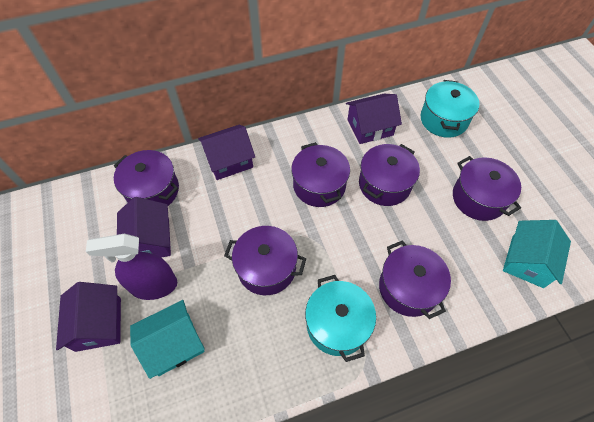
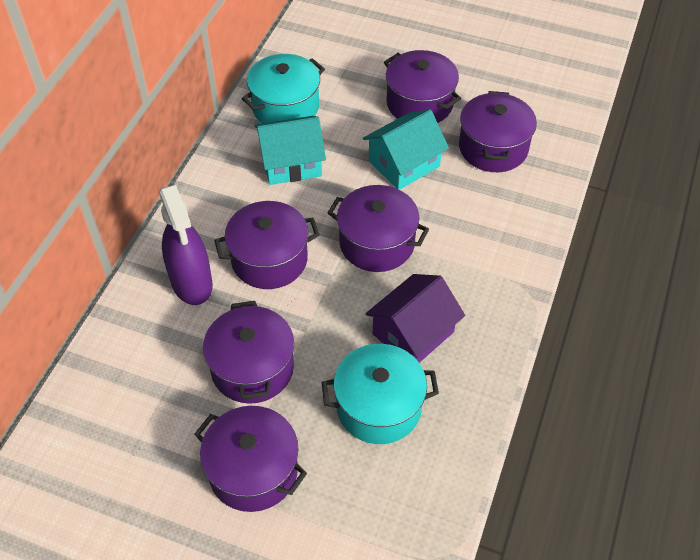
purple house: 4 -> 1

